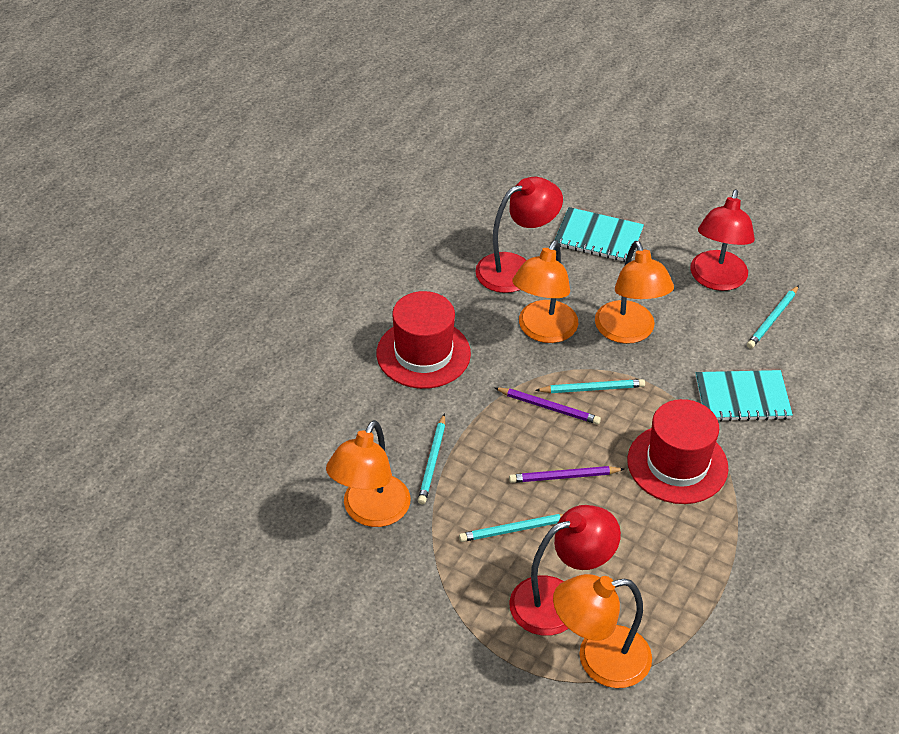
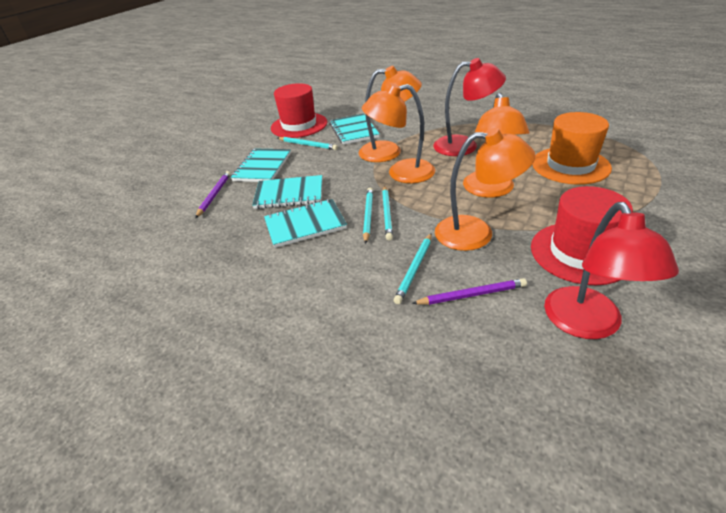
orange hat: 0 -> 1
red lamp: 3 -> 2
turquoise notebook: 2 -> 4

